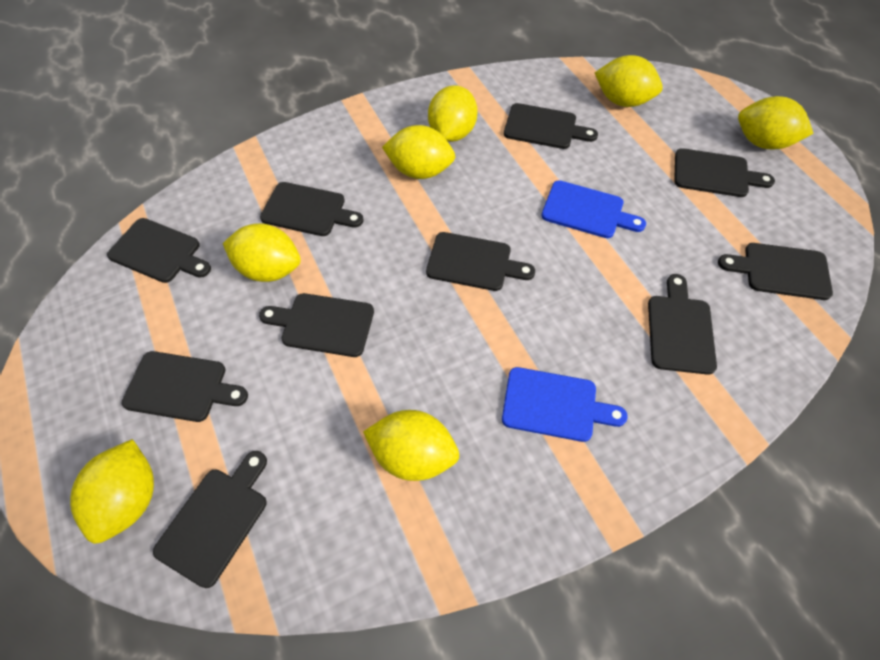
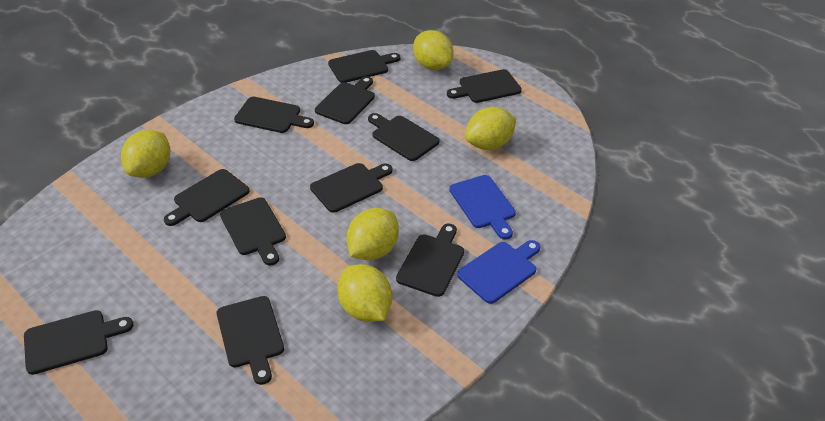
black cutting board: 10 -> 11
yellow lemon: 7 -> 5

